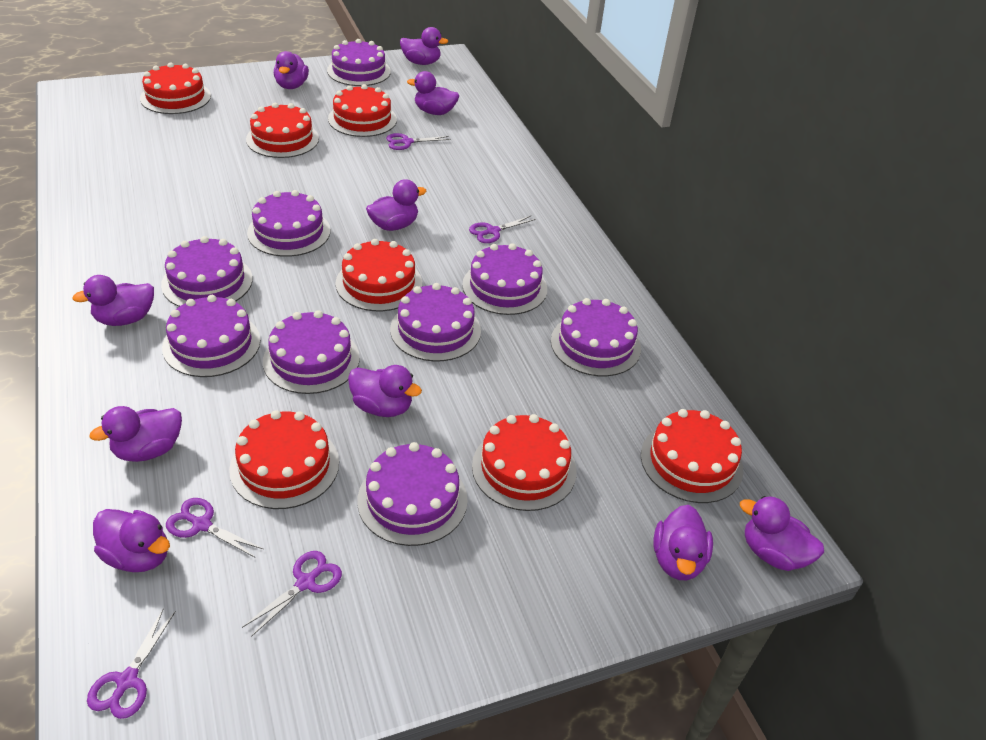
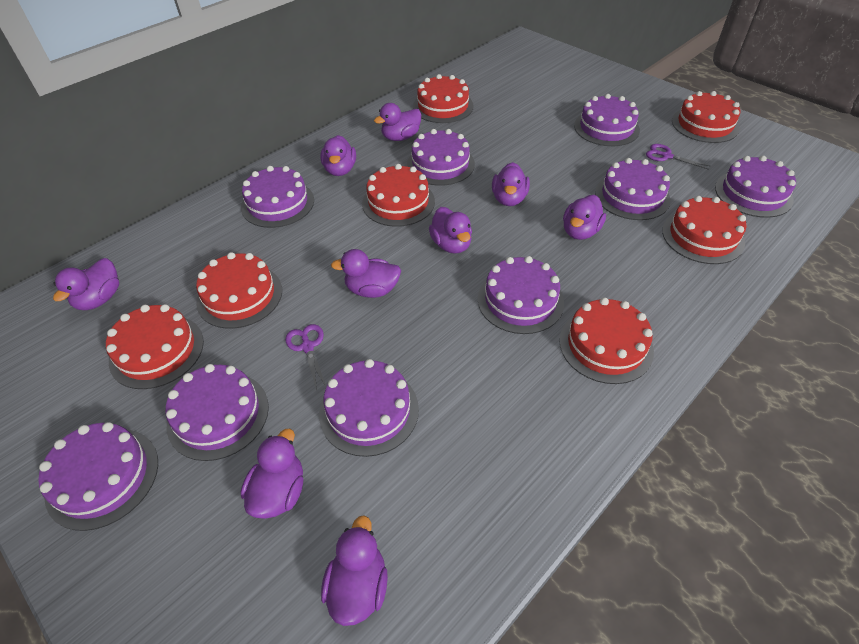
purple duck: 10 -> 9
purple scissors: 5 -> 2

